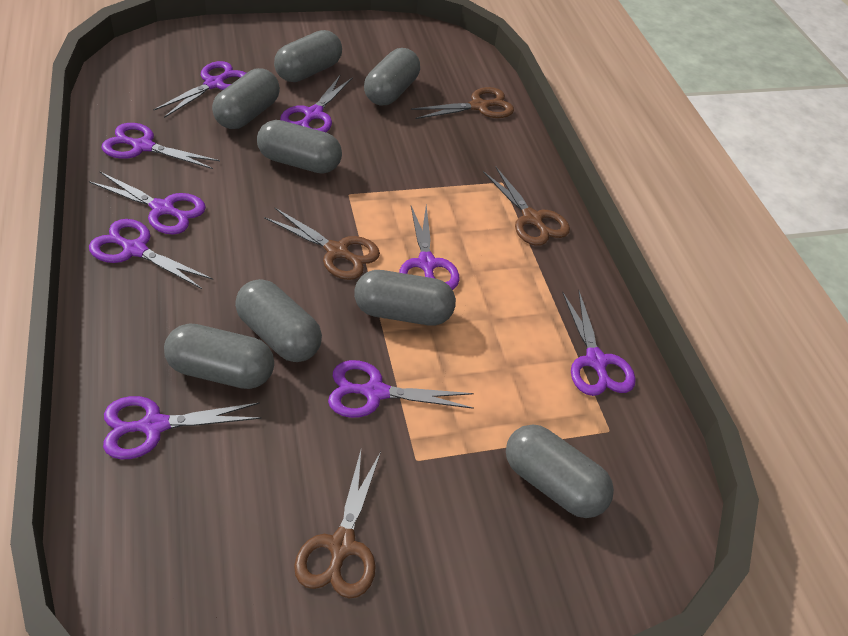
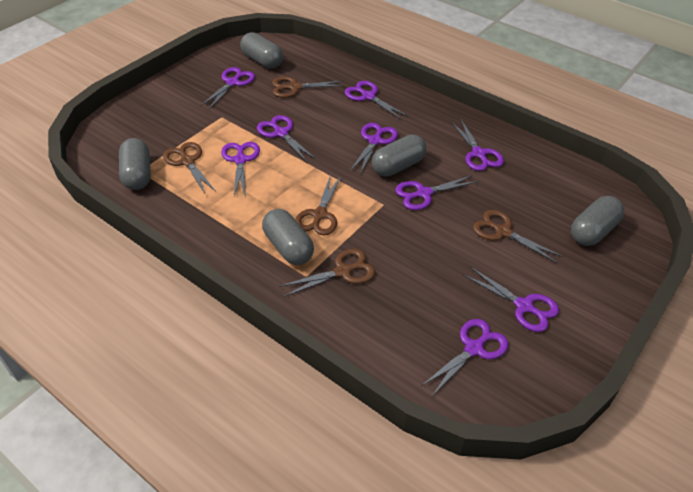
brown scissors: 4 -> 5
grey capsule: 8 -> 5

